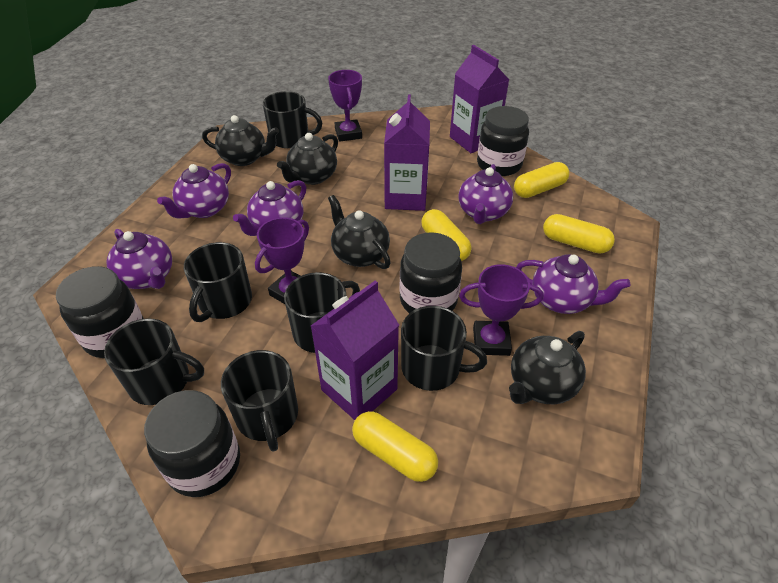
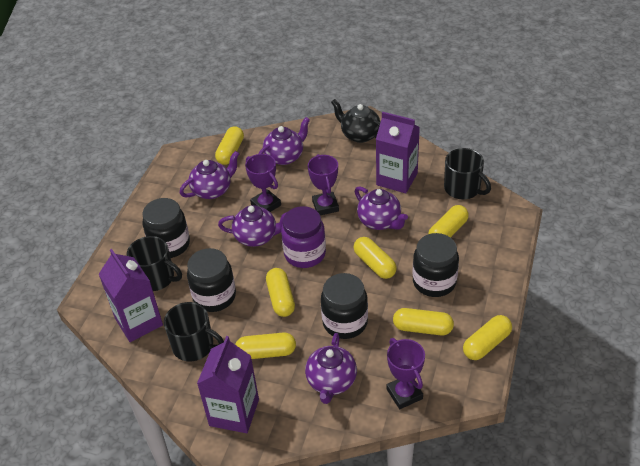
black mug: 6 -> 3
black teapot: 4 -> 1
purple jar: 0 -> 1
yellow capsule: 4 -> 7

